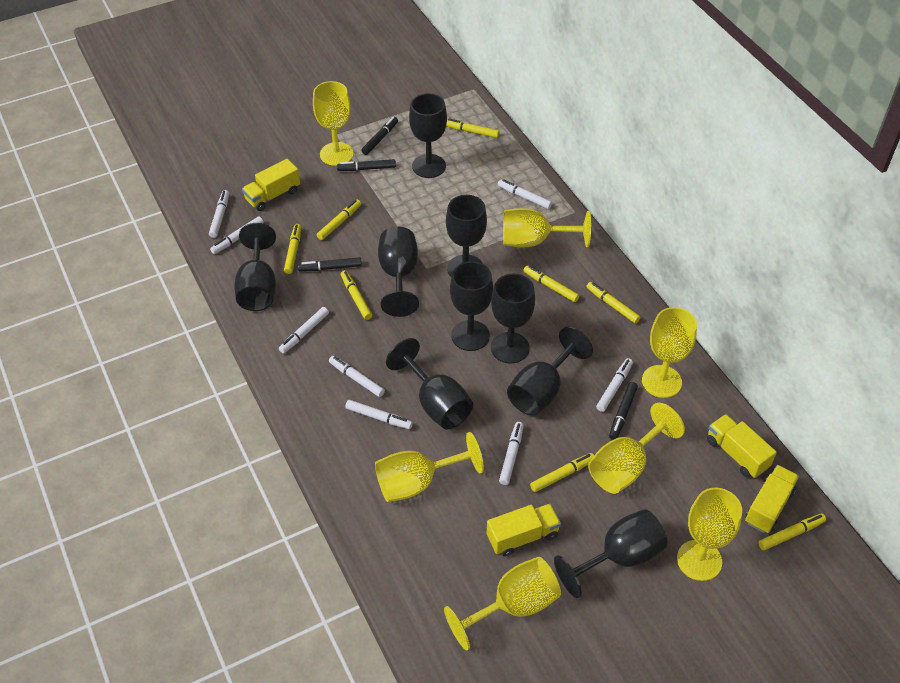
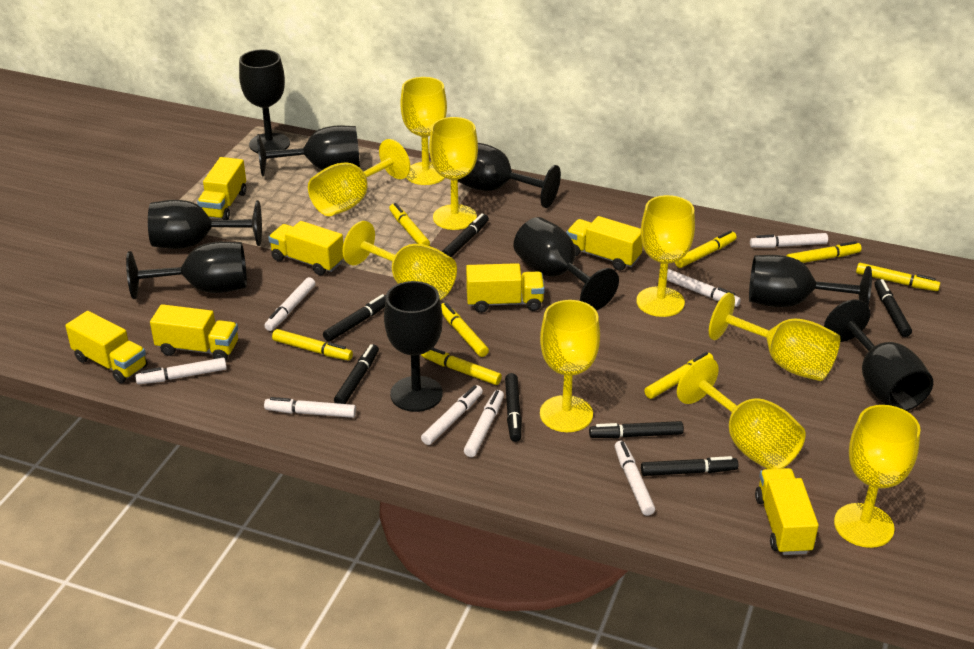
black marker: 4 -> 7
yellow goblet: 7 -> 9
yellow truck: 4 -> 7

